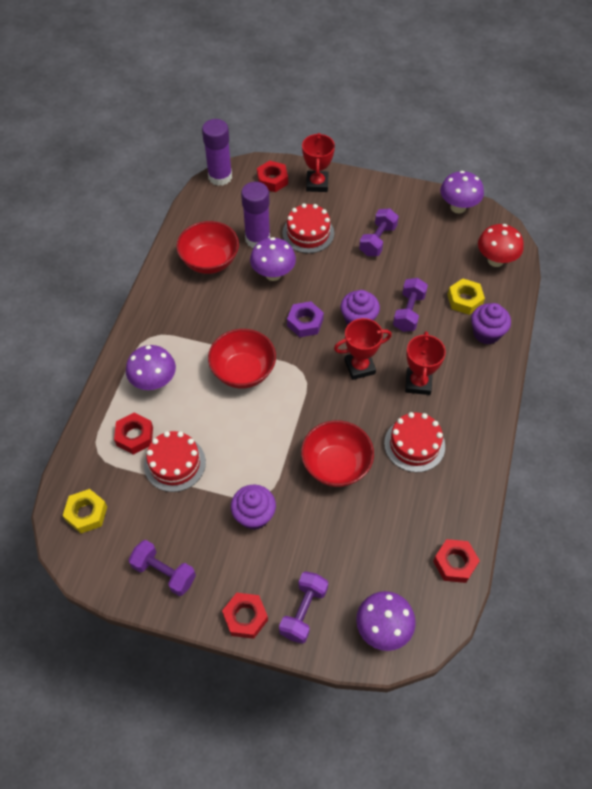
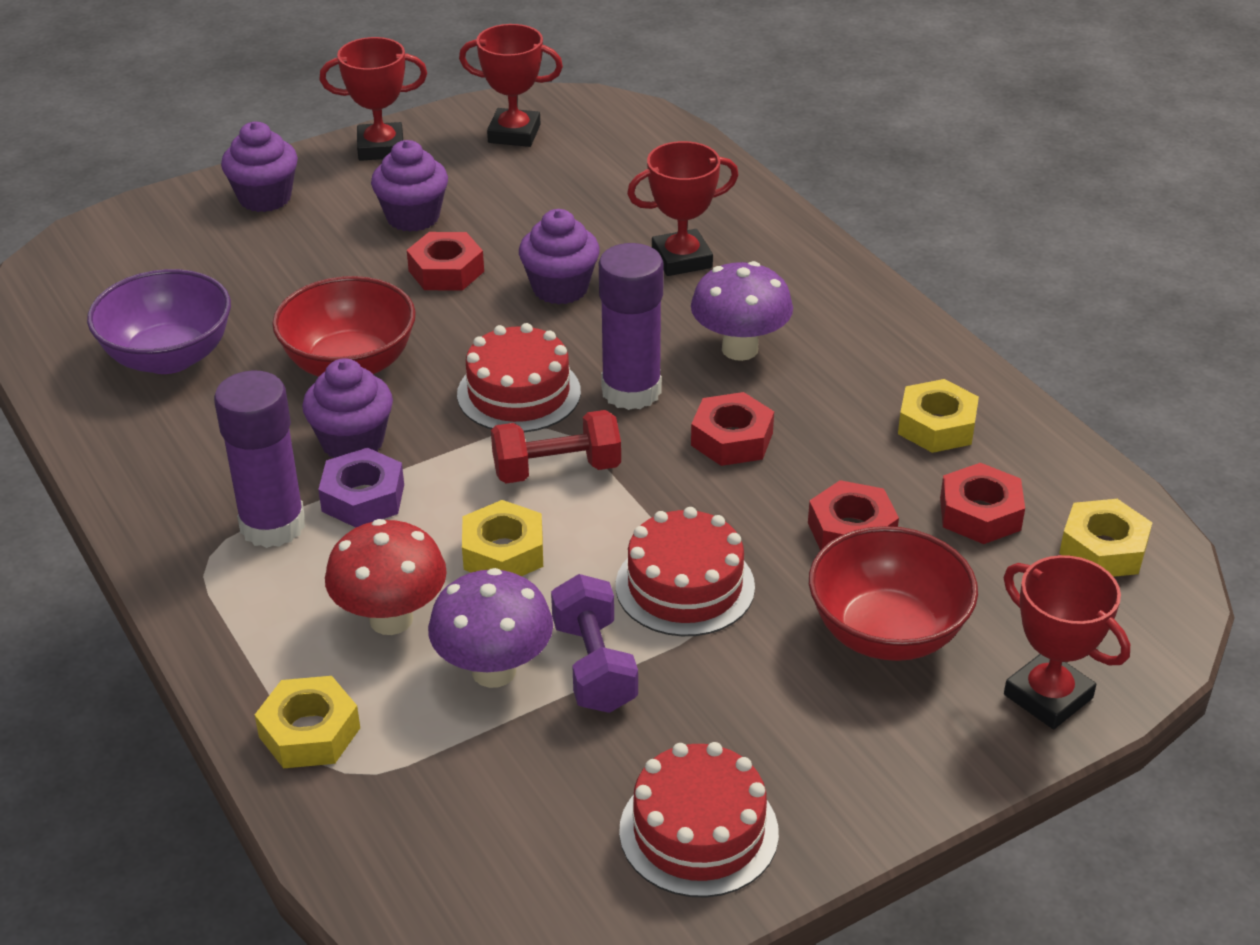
purple bowl: 0 -> 1
purple cupcake: 3 -> 4
purple dumbbell: 4 -> 1
purple mushroom: 4 -> 2
red bowl: 3 -> 2
red dumbbell: 0 -> 1
red trophy: 3 -> 4
yellow nut: 2 -> 4

